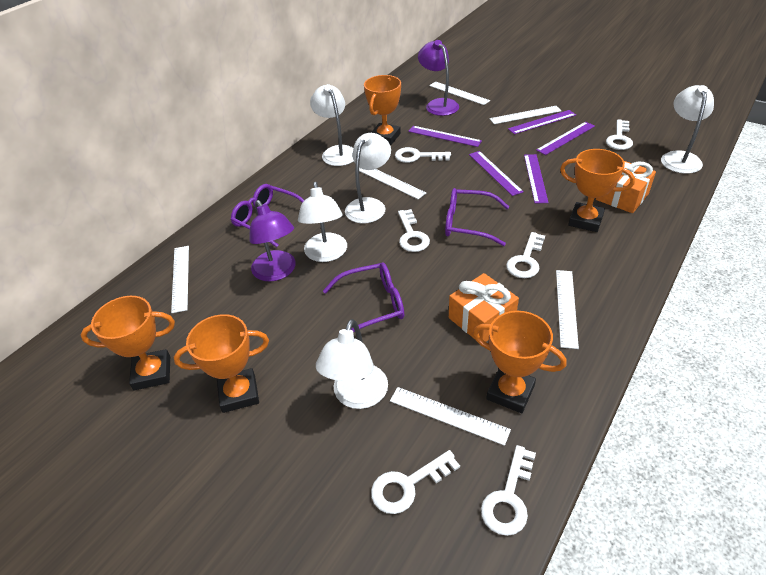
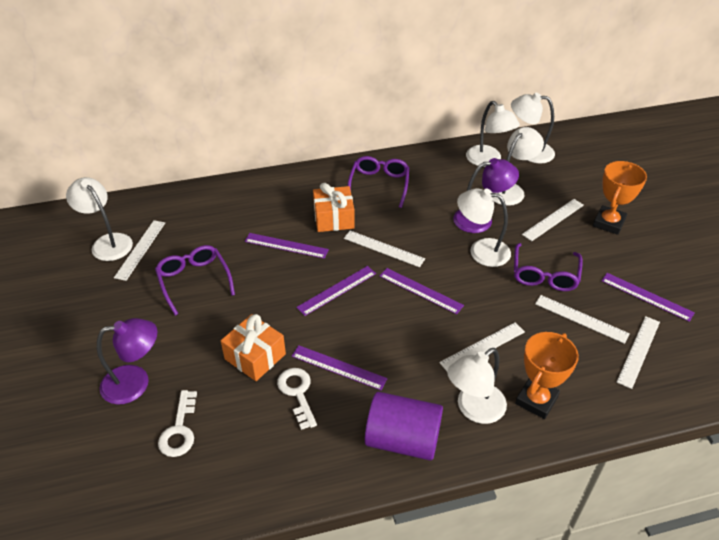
orange trophy: 5 -> 2
purple cylinder: 0 -> 1
white key: 6 -> 2
white lamp: 5 -> 6

